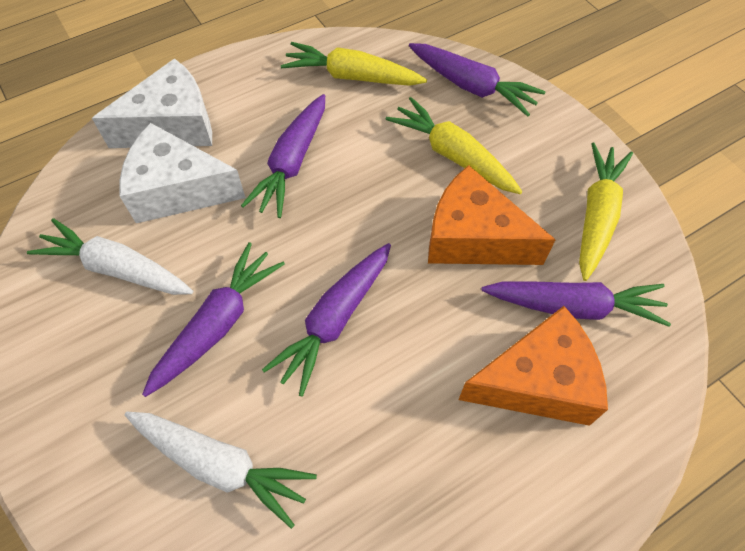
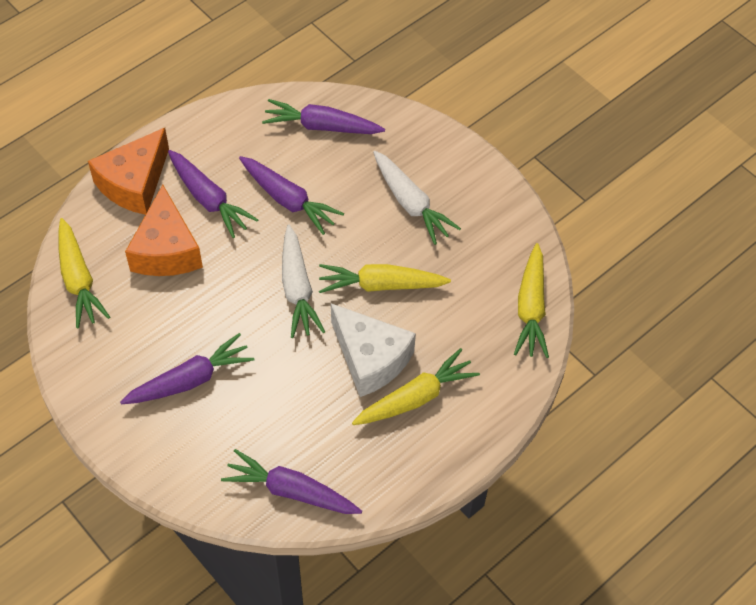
white cheese: 2 -> 1
yellow carrot: 3 -> 4

